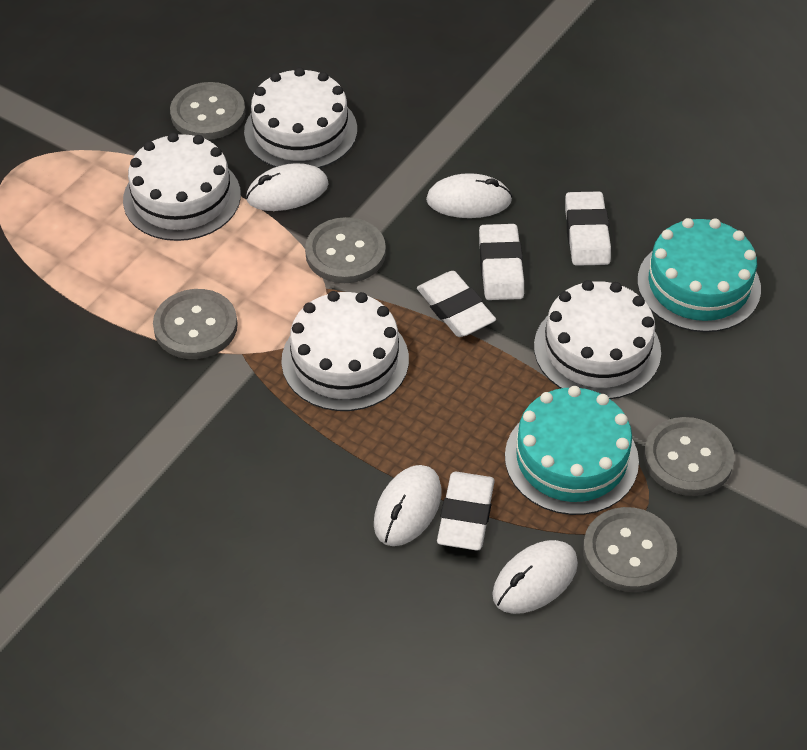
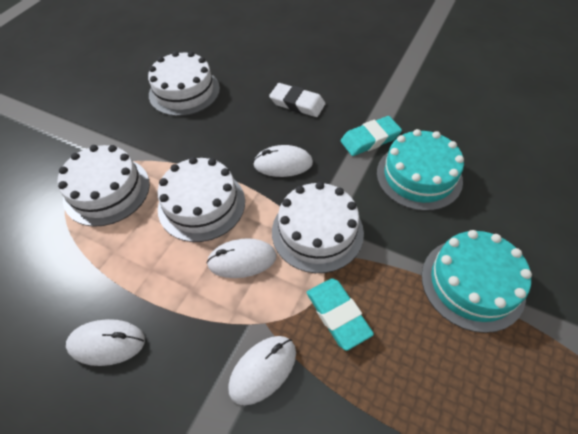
grey button: 5 -> 0
turquoise eraser: 0 -> 2
white eraser: 4 -> 1

